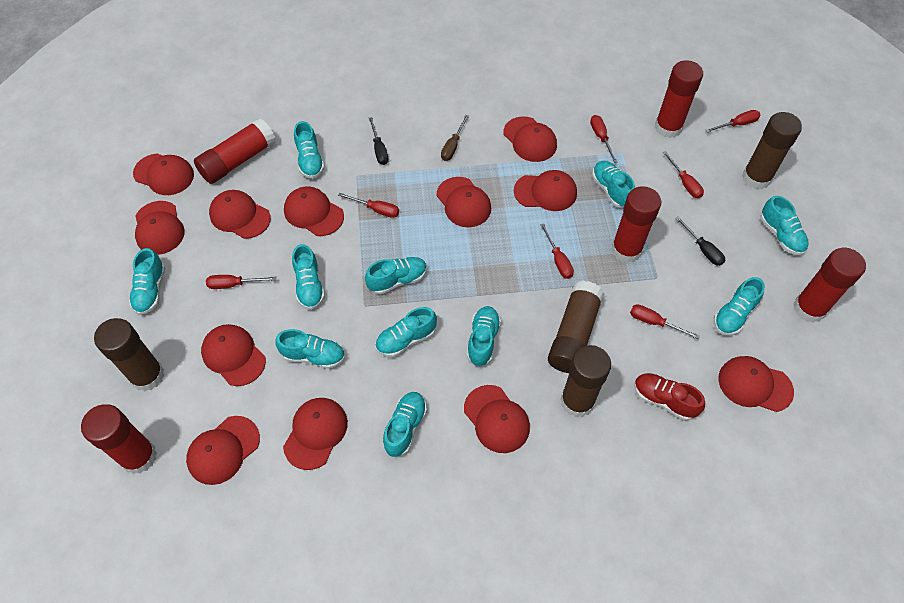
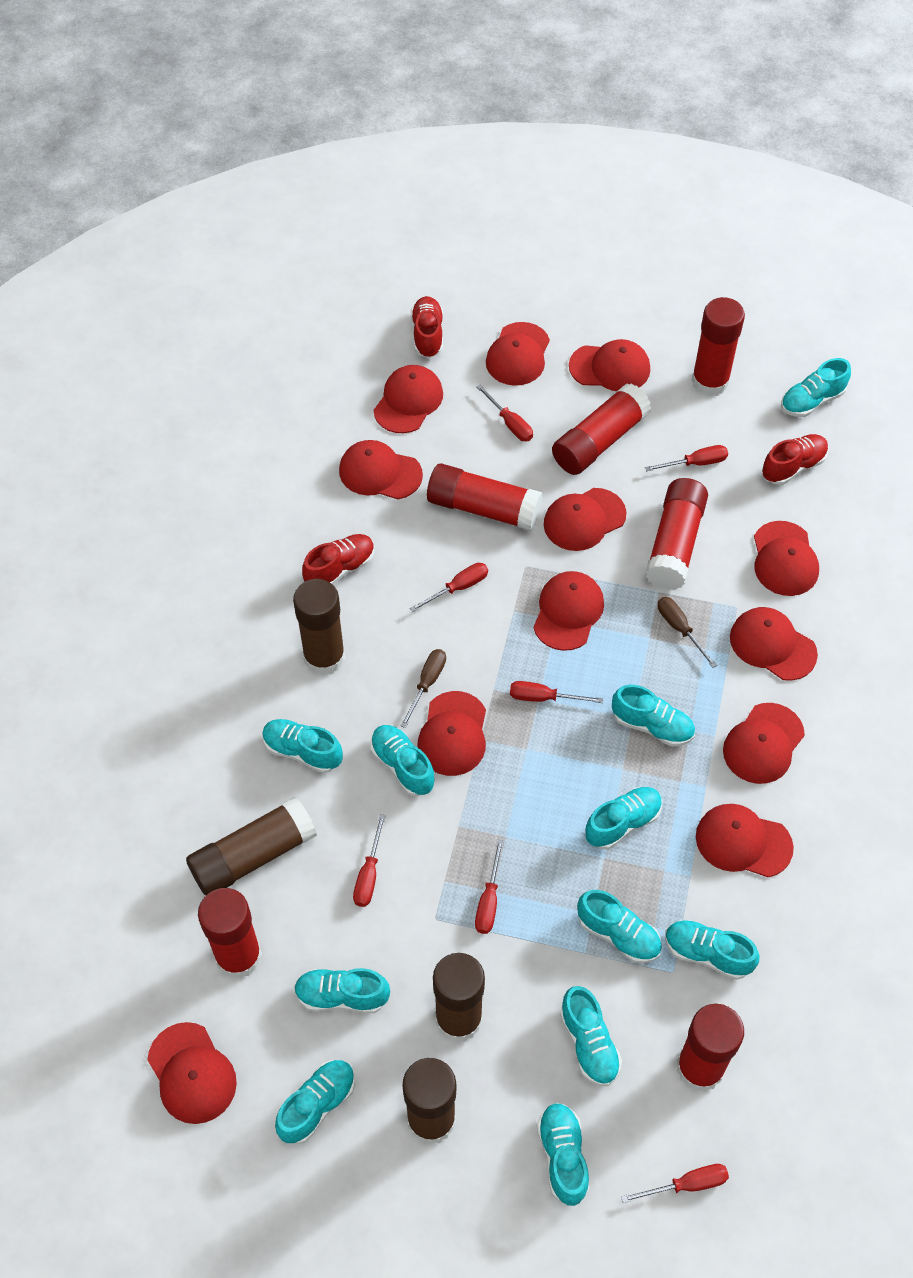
black screwdriver: 2 -> 0
brown screwdriver: 1 -> 2
red glue stick: 5 -> 6
red shoe: 1 -> 3

